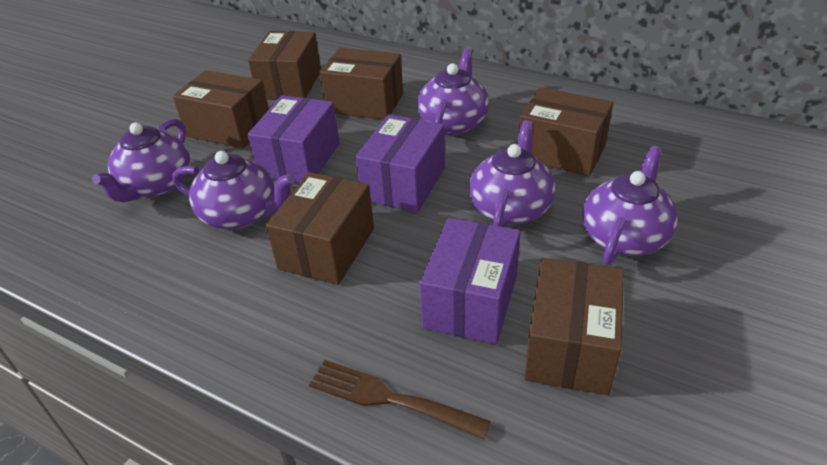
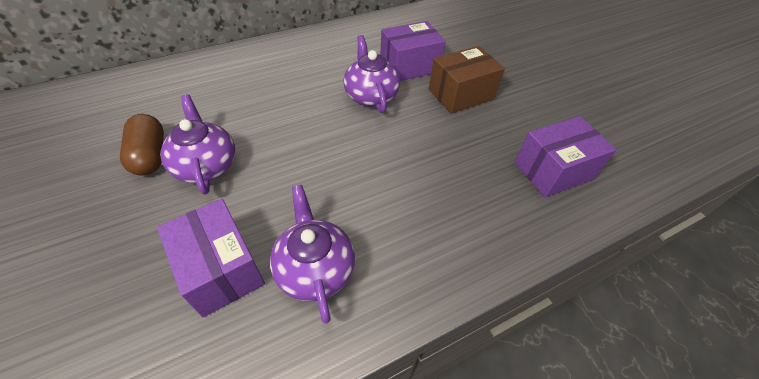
brown box: 6 -> 1
brown capsule: 0 -> 1
brown fork: 1 -> 0
purple teapot: 5 -> 3

